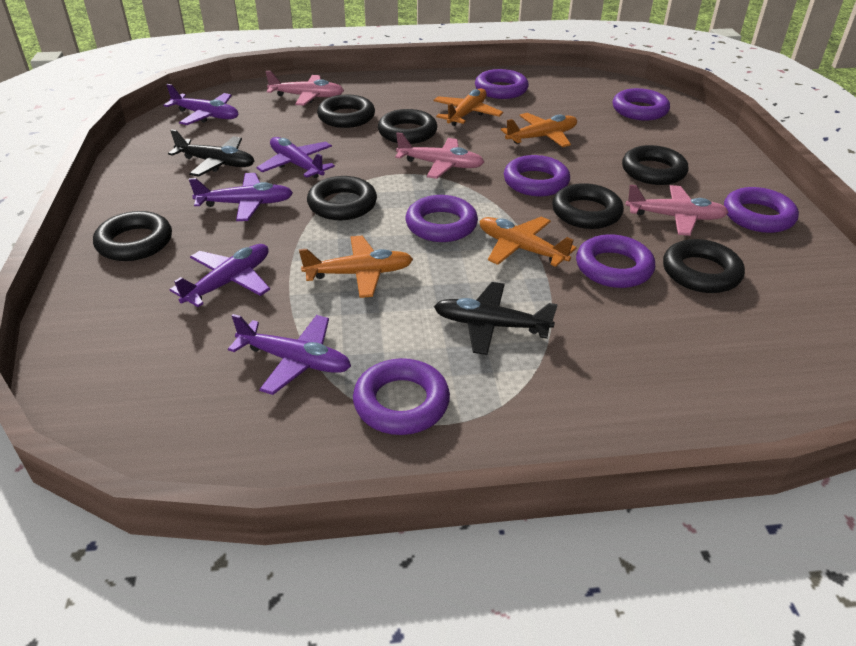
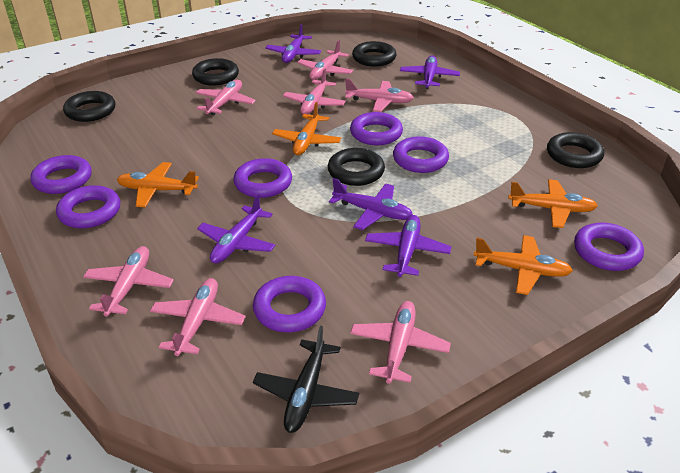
black plane: 2 -> 1
black ring: 7 -> 5
pink plane: 3 -> 7

